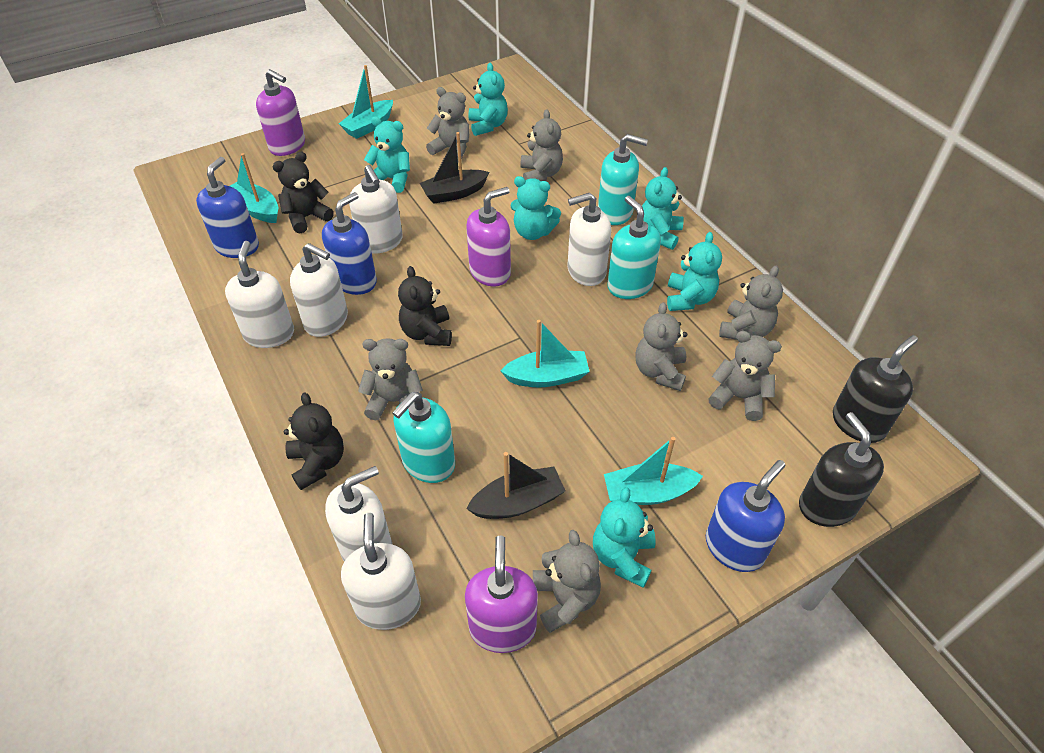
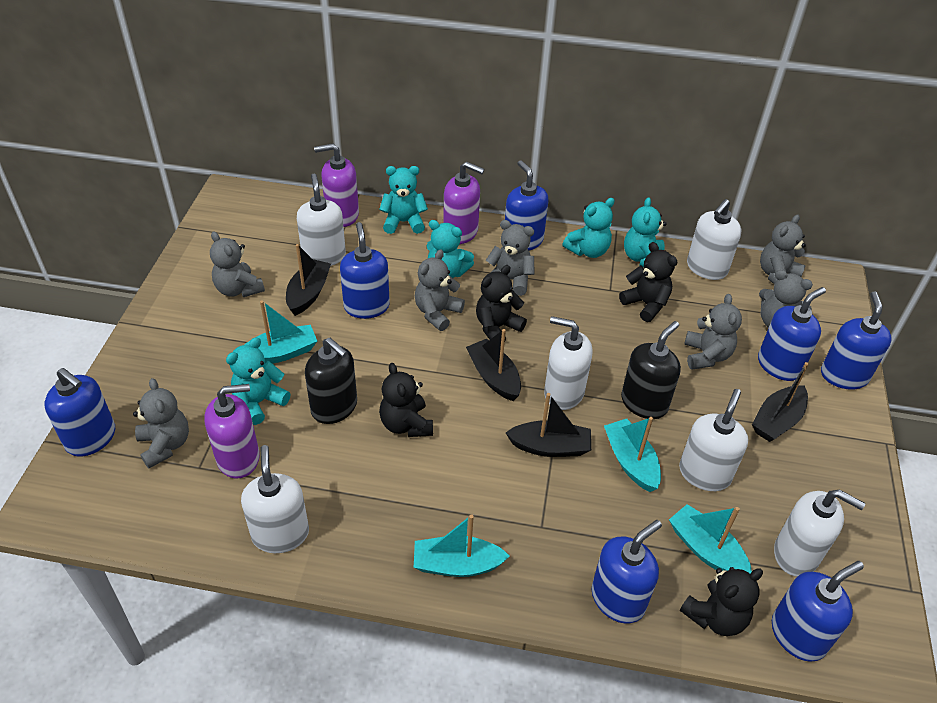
black boat: 2 -> 4
black teddy bear: 3 -> 4
blue soap dispenser: 3 -> 7
turquoise soap dispenser: 3 -> 0
turquoise teddy bear: 6 -> 5

